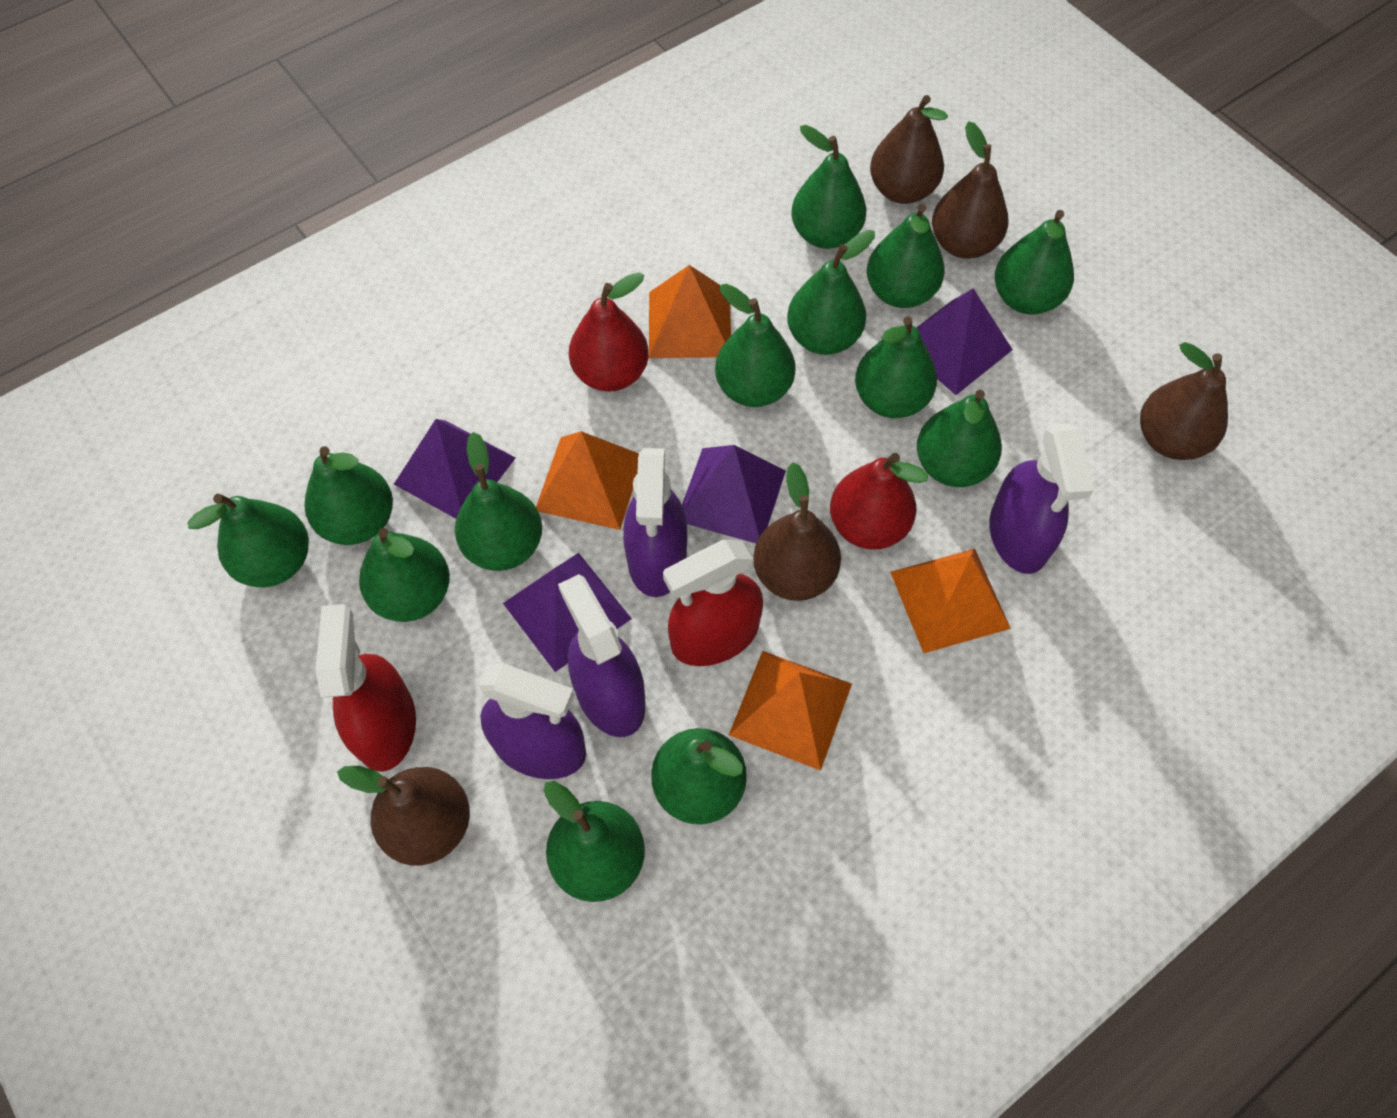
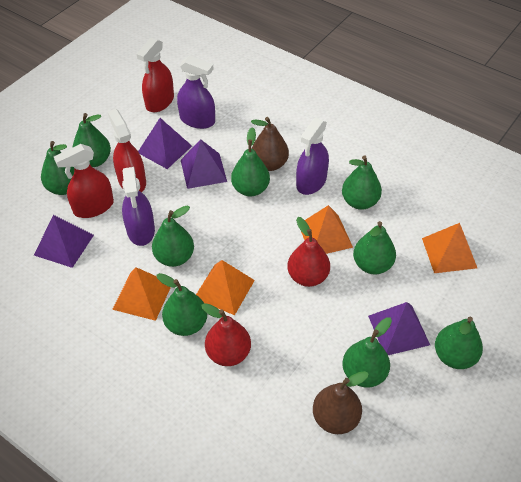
brown pear: 5 -> 2
green pear: 13 -> 9
purple spray bottle: 4 -> 3
red spray bottle: 2 -> 3

